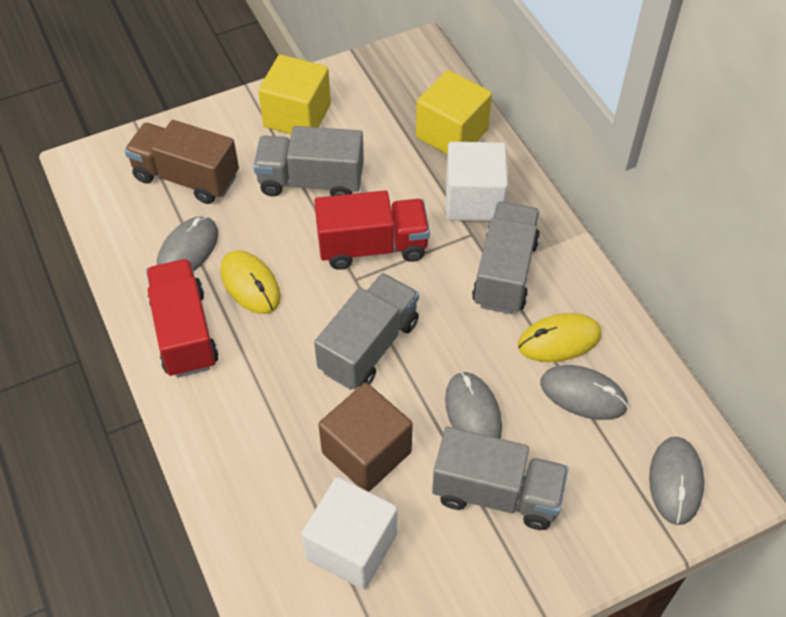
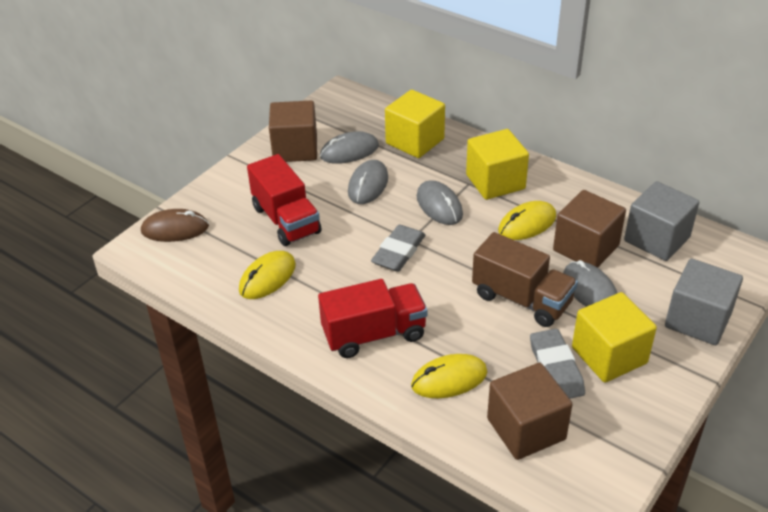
brown cube: 1 -> 3
brown mouse: 0 -> 1
grey cube: 0 -> 2
grey eraser: 0 -> 2
grey truck: 4 -> 0
white cube: 2 -> 0
yellow cube: 2 -> 3
yellow mouse: 2 -> 3

